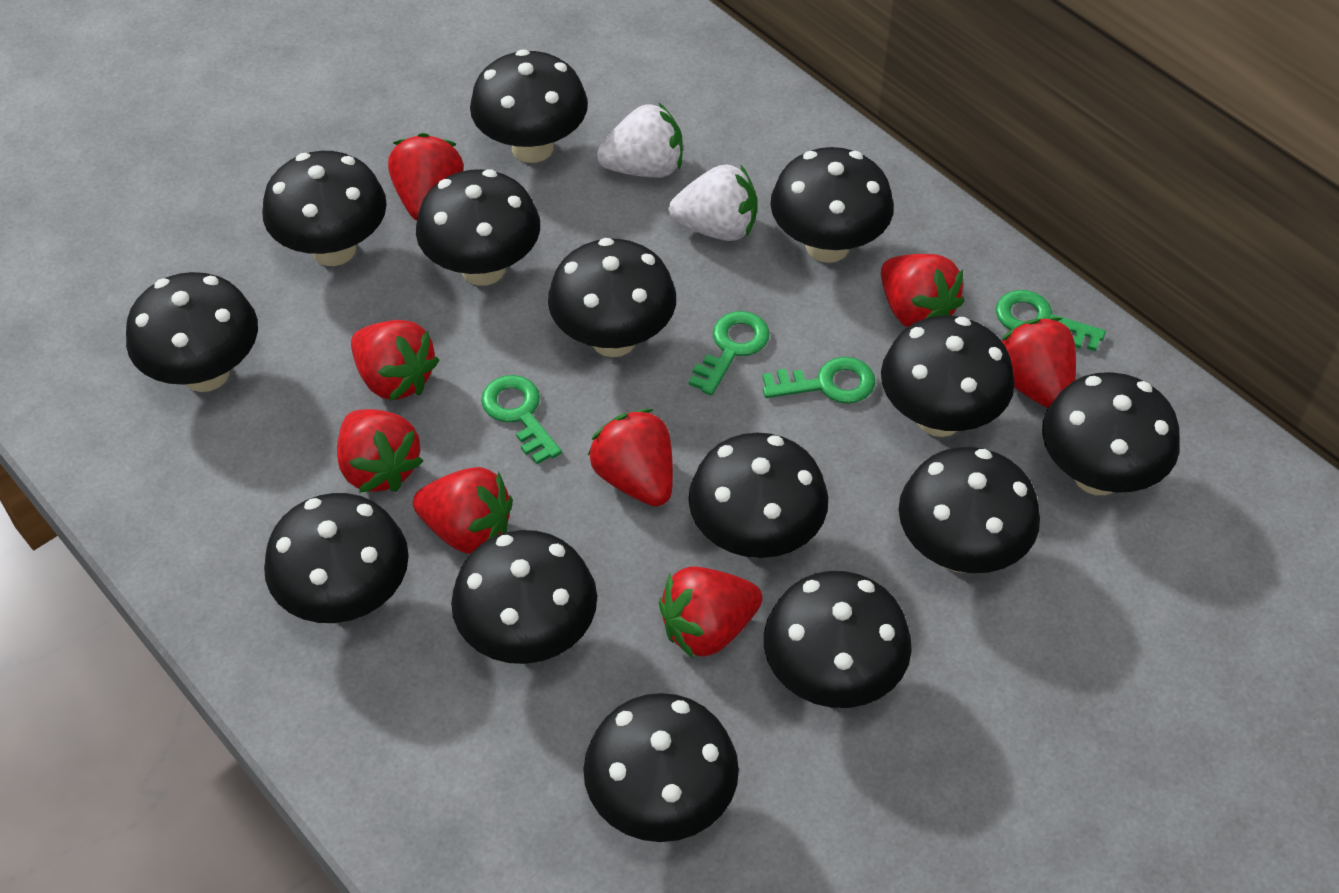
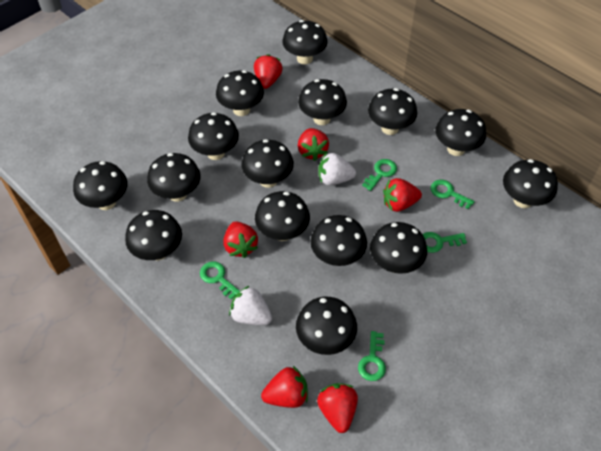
black mushroom: 14 -> 15
green key: 4 -> 5
red strawberry: 8 -> 6

